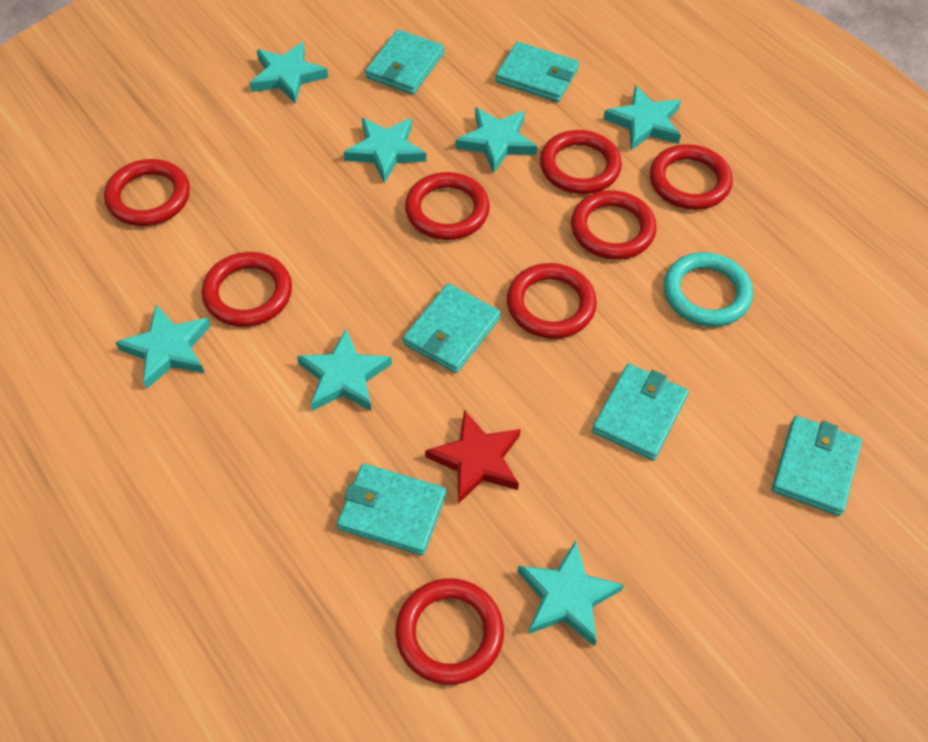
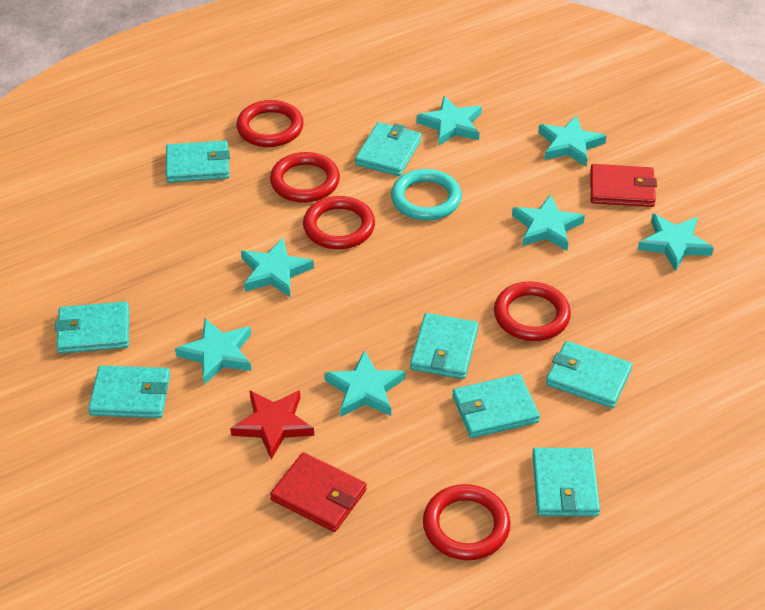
red ring: 8 -> 5
red wallet: 0 -> 2
turquoise wallet: 6 -> 8

